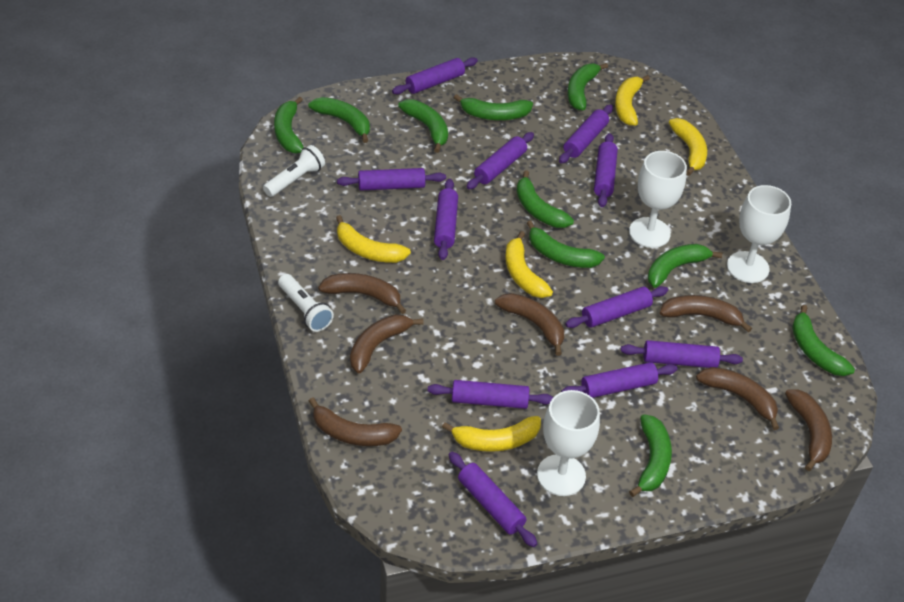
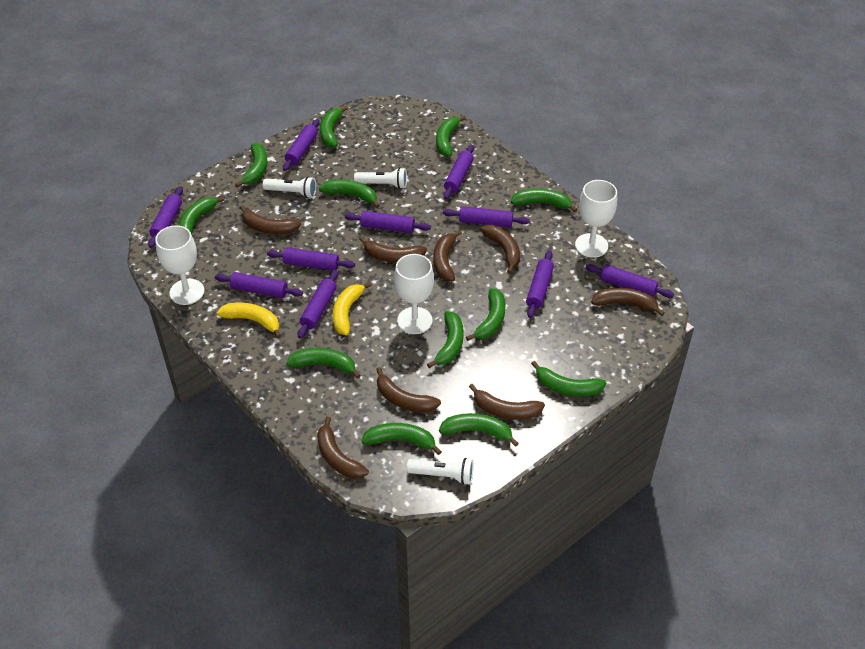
brown banana: 7 -> 8
green banana: 10 -> 12
purple rolling pin: 11 -> 10
white flashlight: 2 -> 3
yellow banana: 5 -> 2

